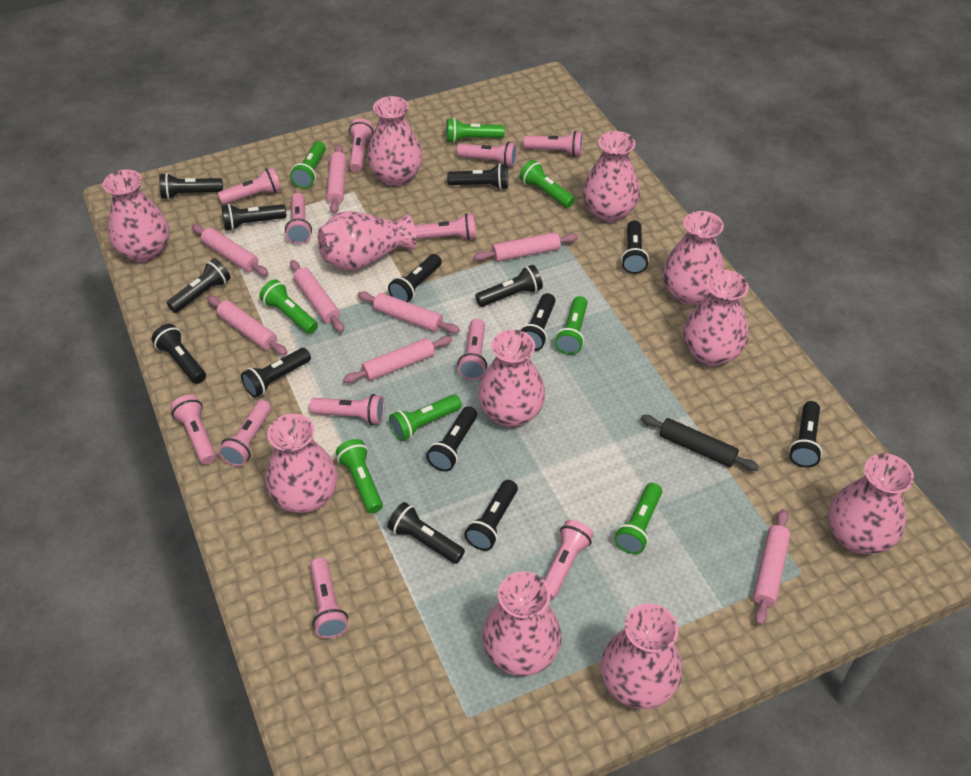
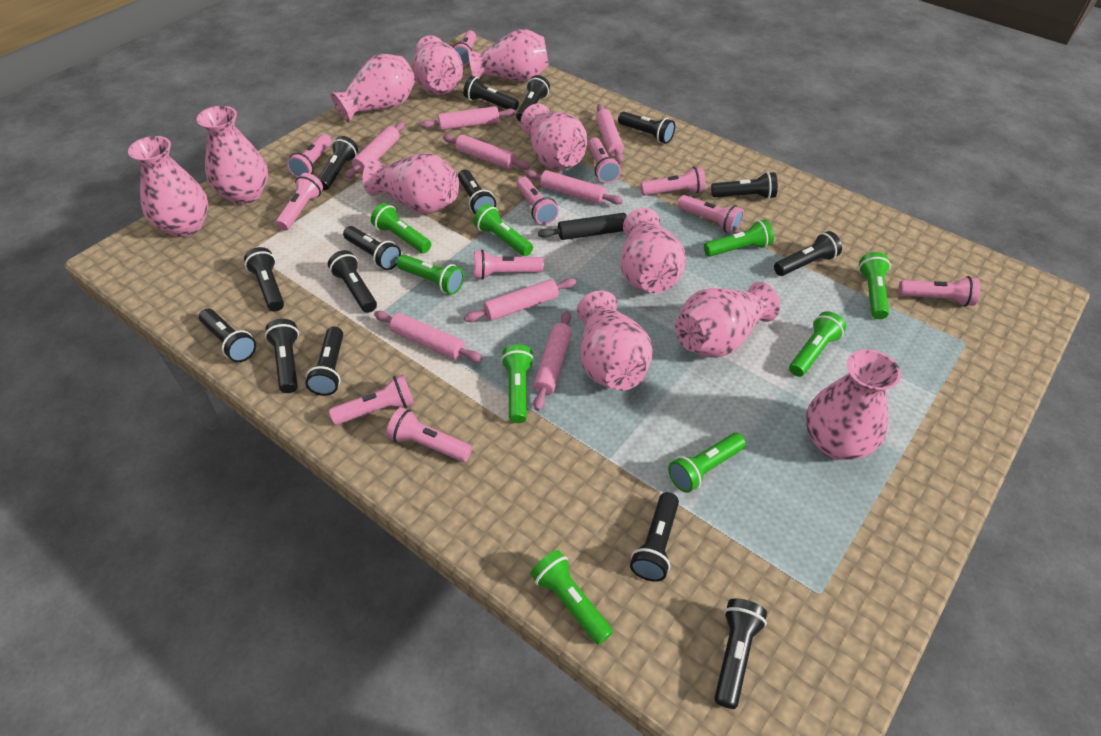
black flashlight: 14 -> 15
green flashlight: 8 -> 9
pink flashlight: 12 -> 11

